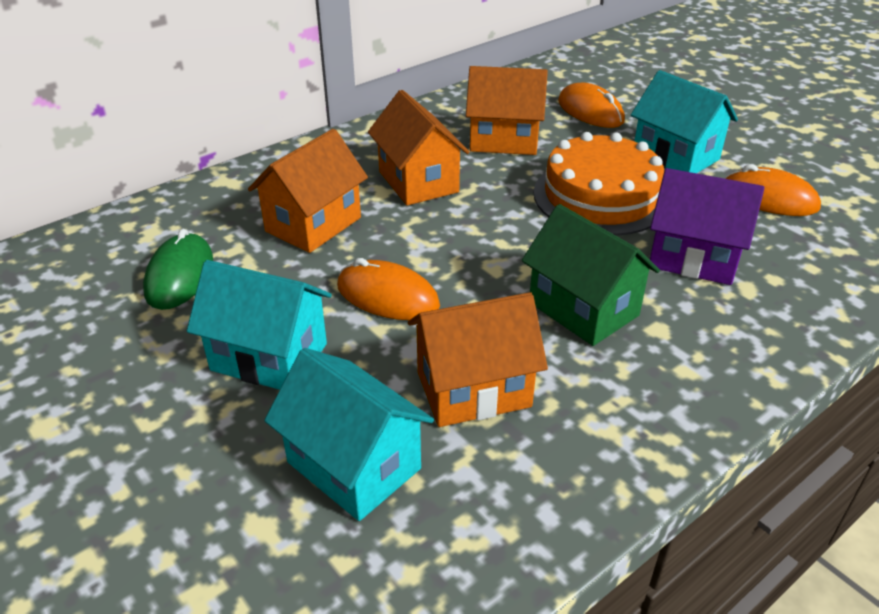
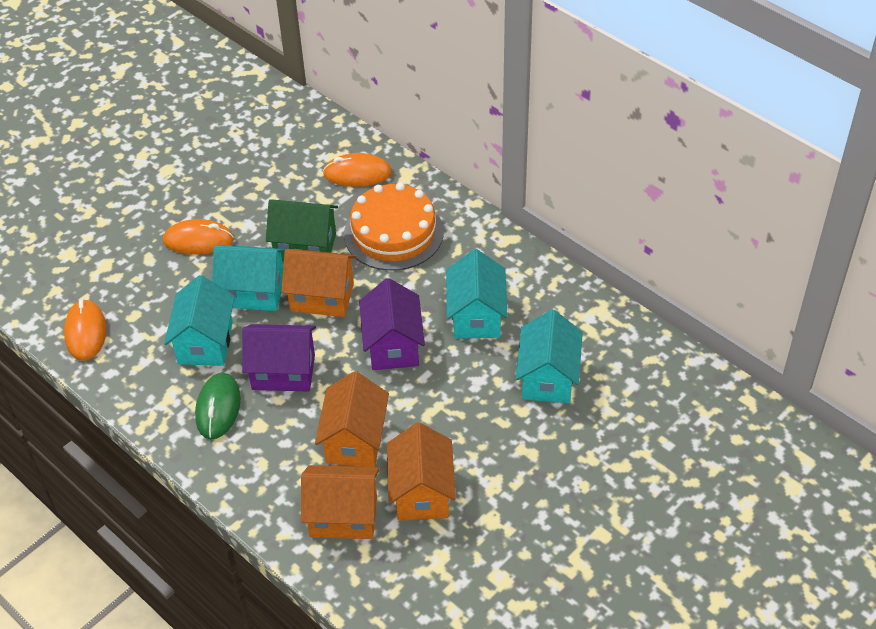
purple house: 1 -> 2
turquoise house: 3 -> 4

